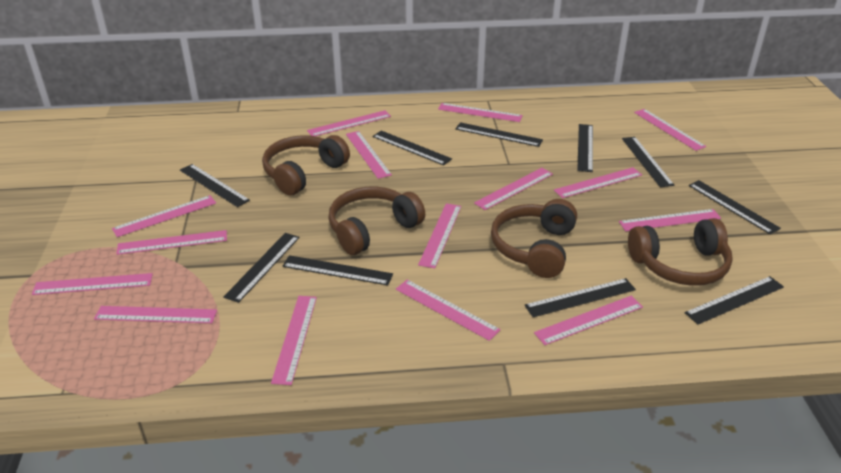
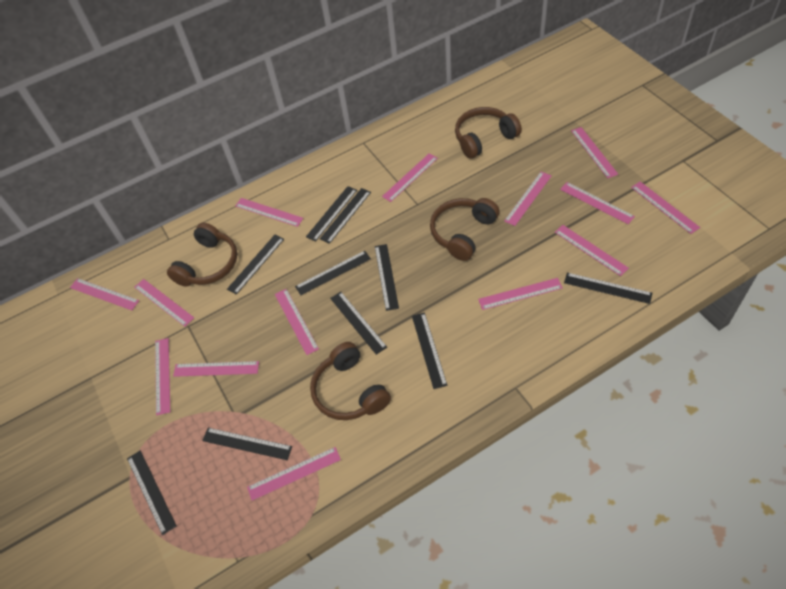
pink ruler: 15 -> 14

